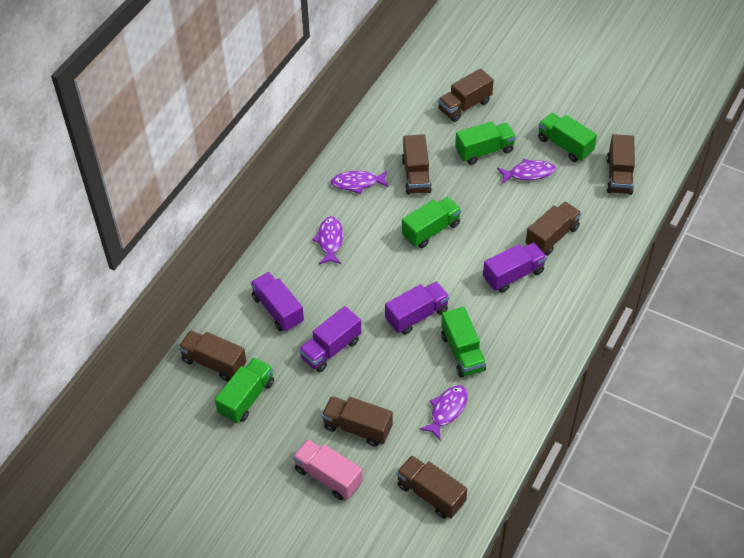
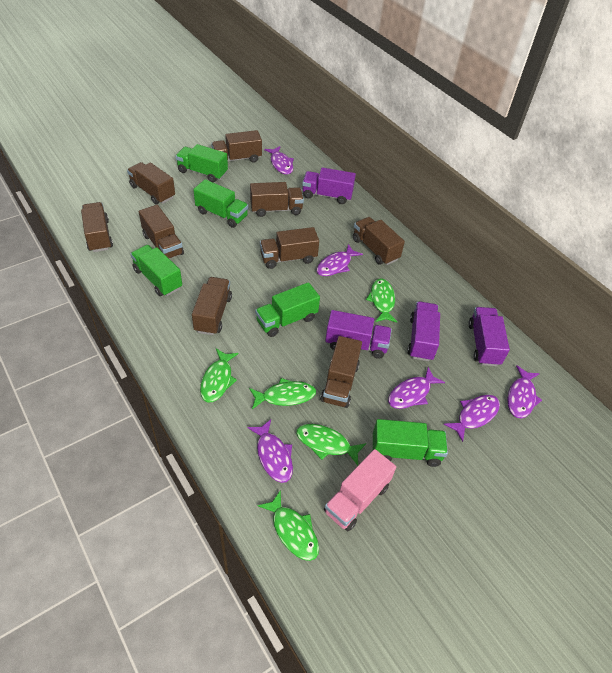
brown truck: 7 -> 9
green fish: 0 -> 5
purple fish: 4 -> 6

